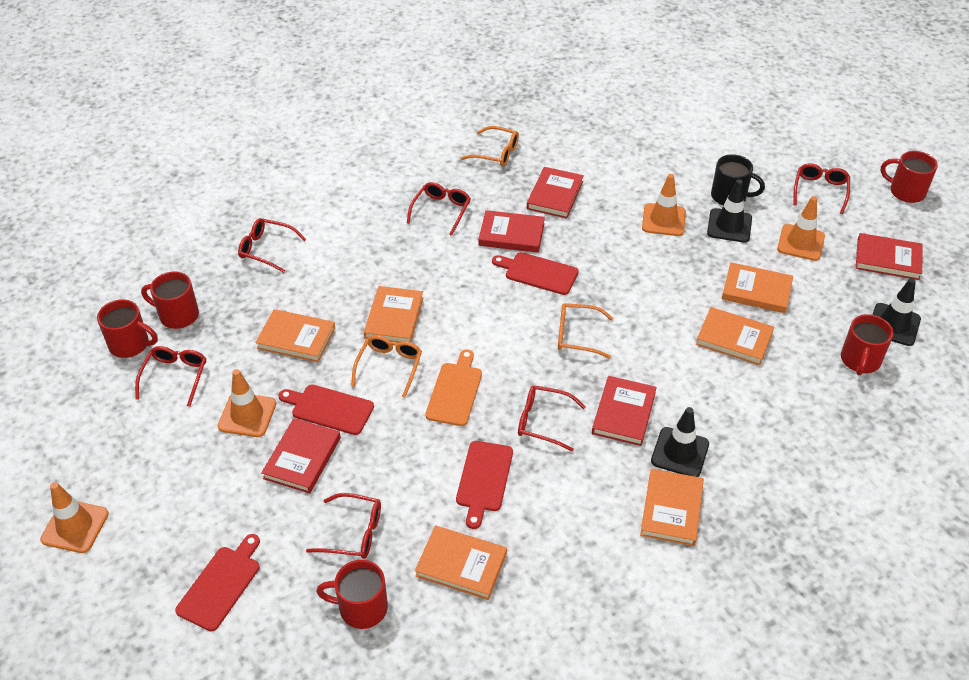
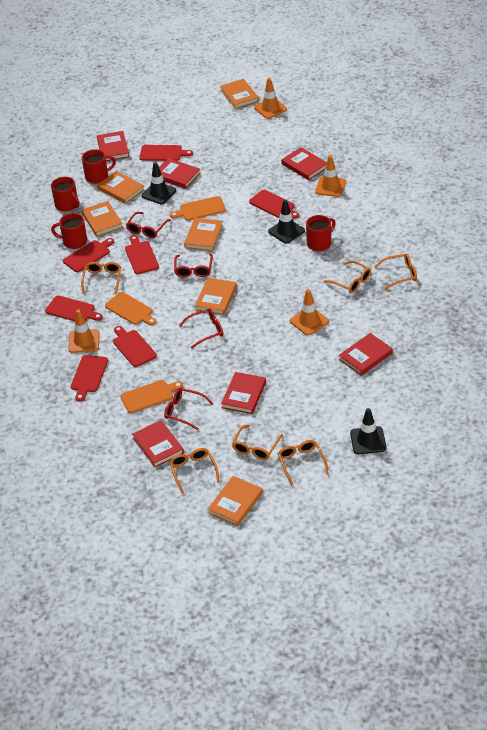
black mug: 1 -> 0
orange cutting board: 1 -> 3
orange glasses: 3 -> 6
red book: 5 -> 6
red cutting board: 4 -> 7
red glasses: 6 -> 4
red mug: 5 -> 4

